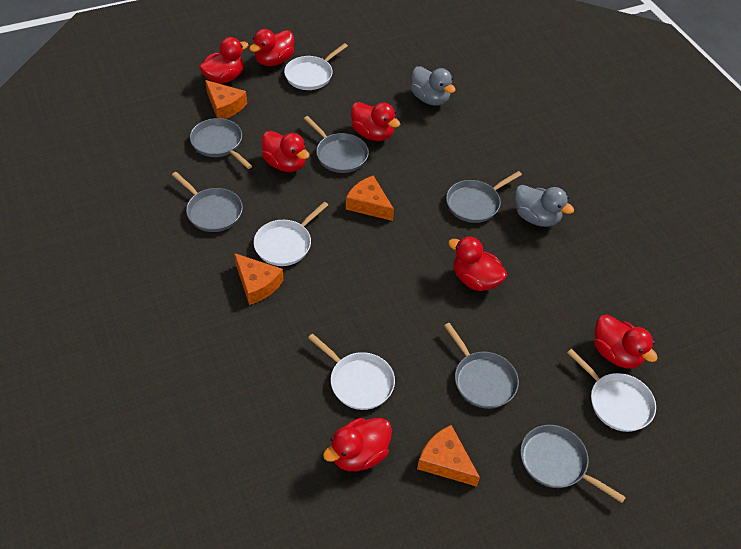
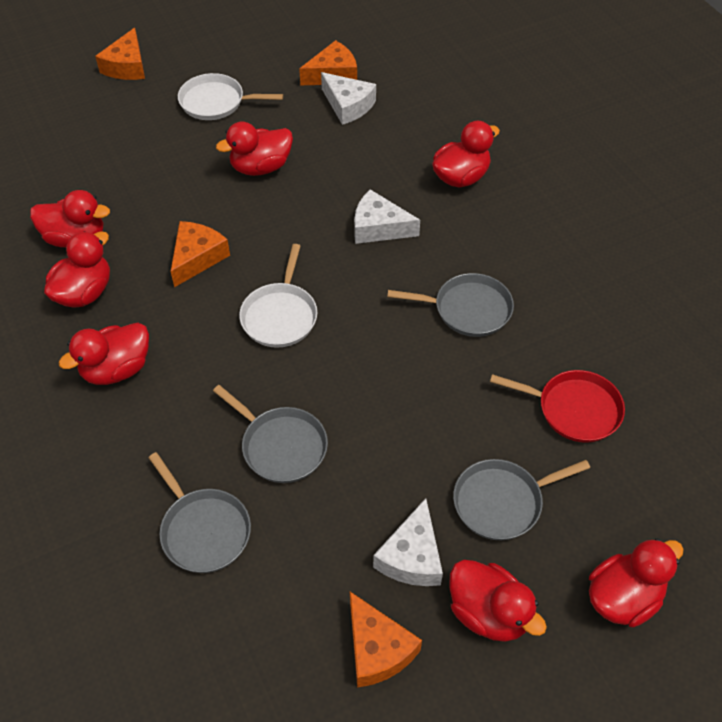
grey duck: 2 -> 0
grey pan: 6 -> 4
red pan: 0 -> 1
white cheese: 0 -> 3
white pan: 4 -> 2

